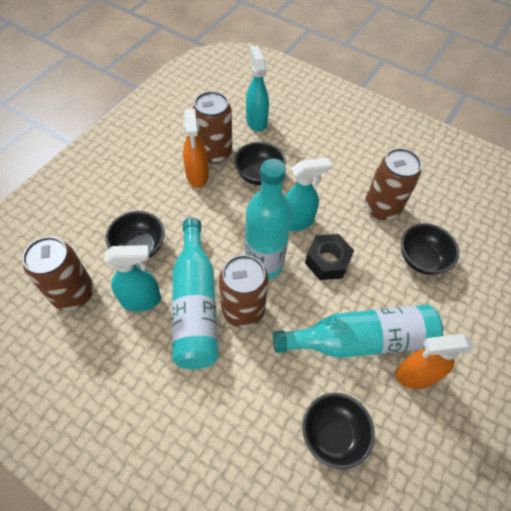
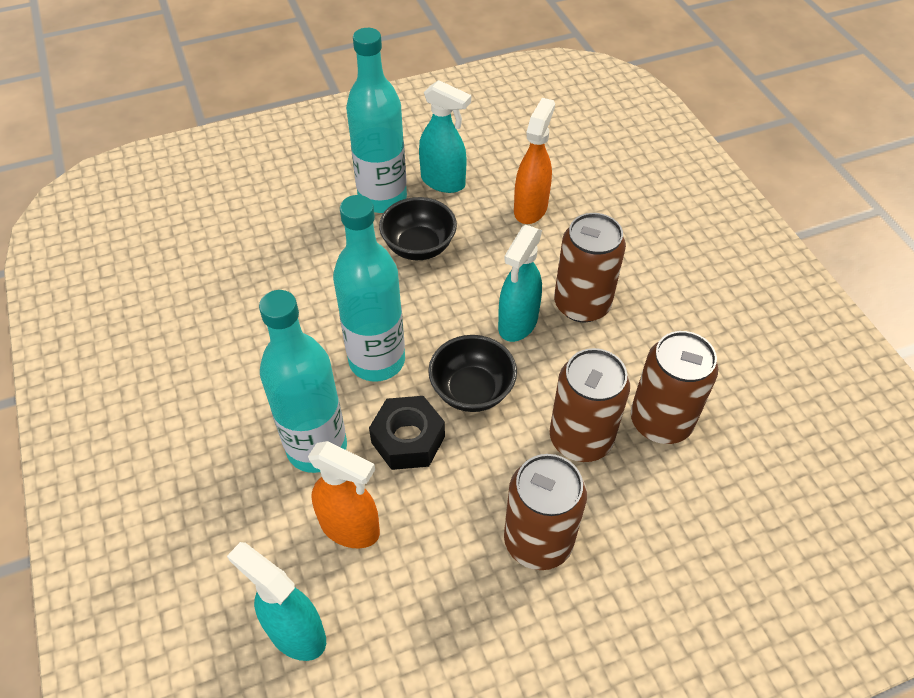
black bowl: 4 -> 2

